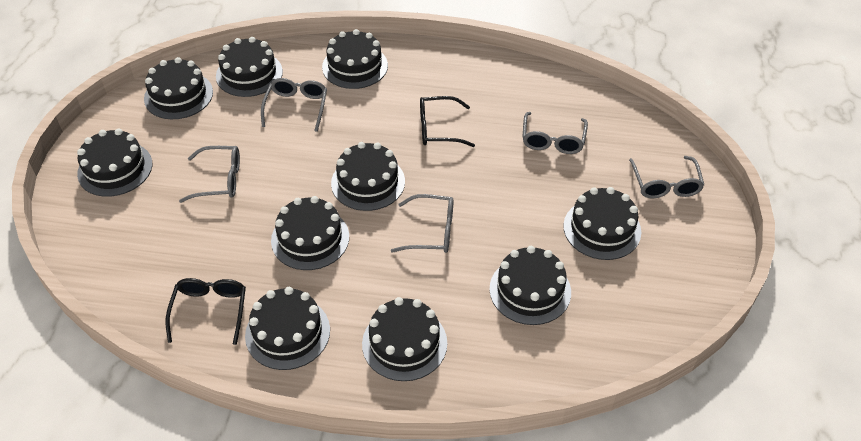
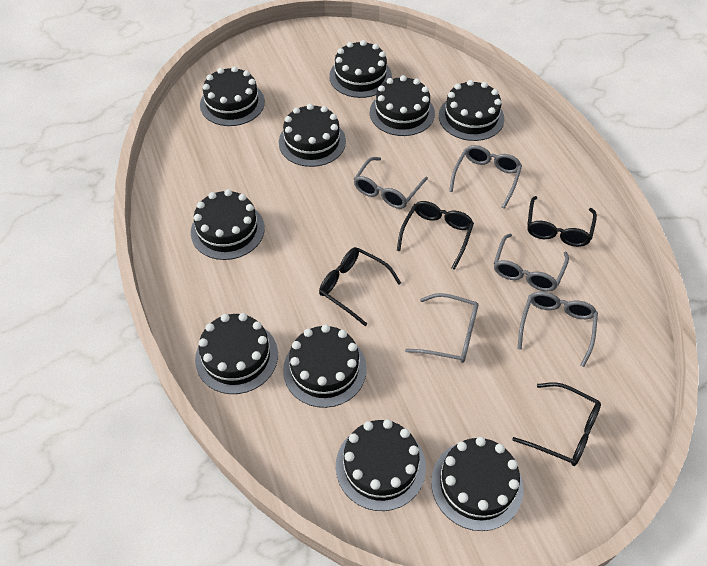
black glasses: 2 -> 4

